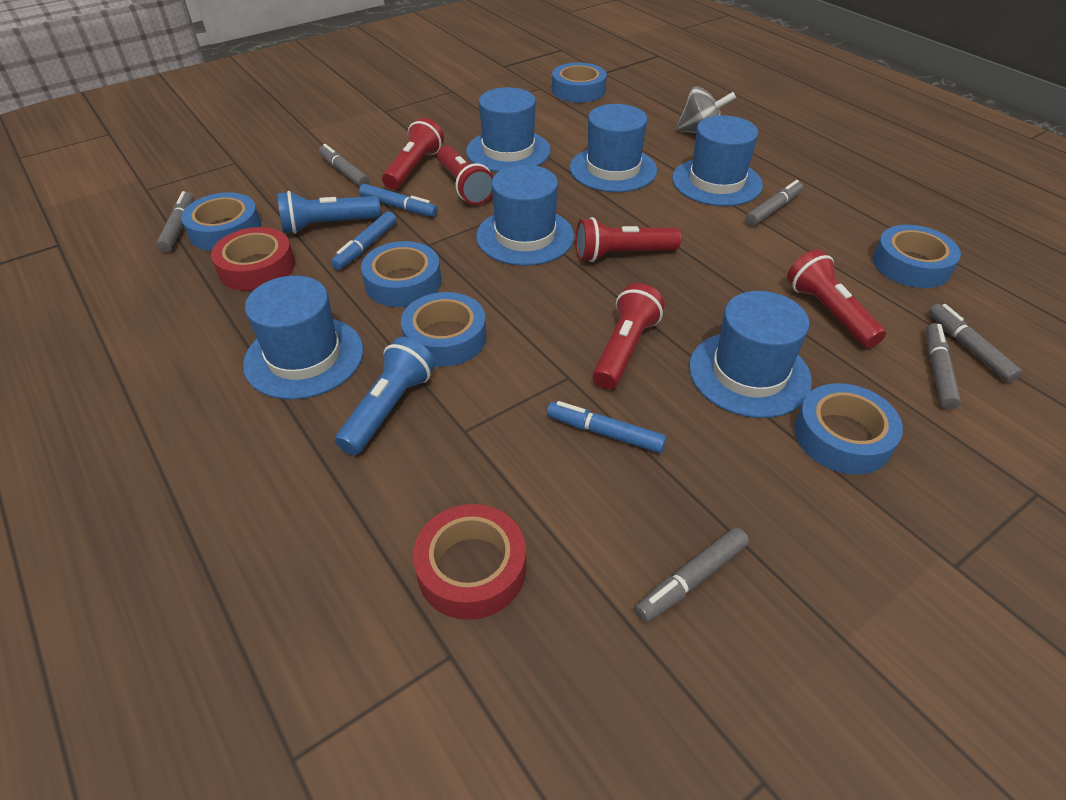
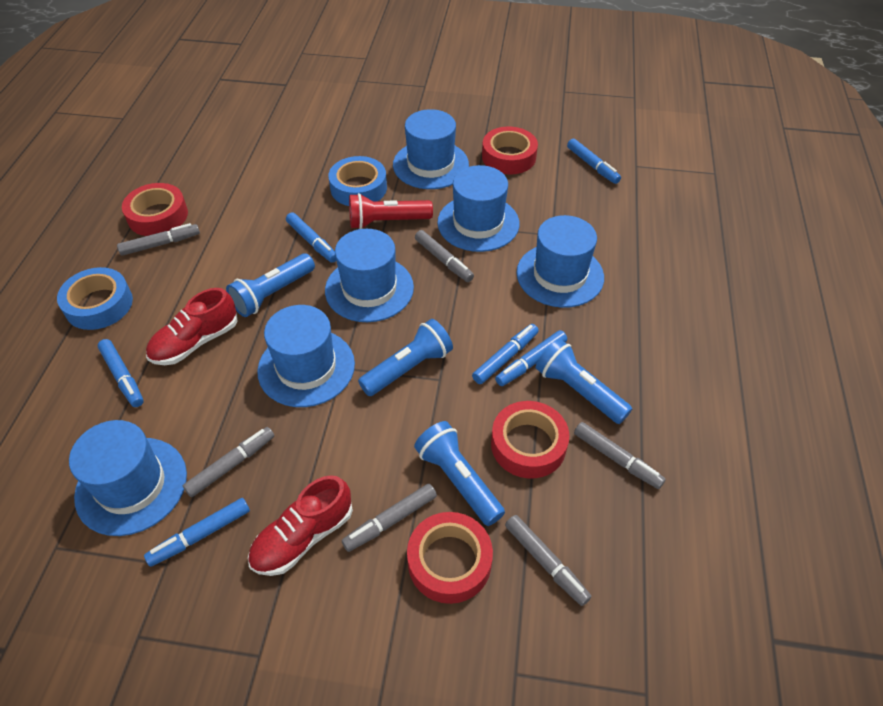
blue flashlight: 2 -> 4
blue marker: 3 -> 6
blue tape: 6 -> 2
grey spinning top: 1 -> 0
red flashlight: 5 -> 1
red shoe: 0 -> 2
red tape: 2 -> 4

